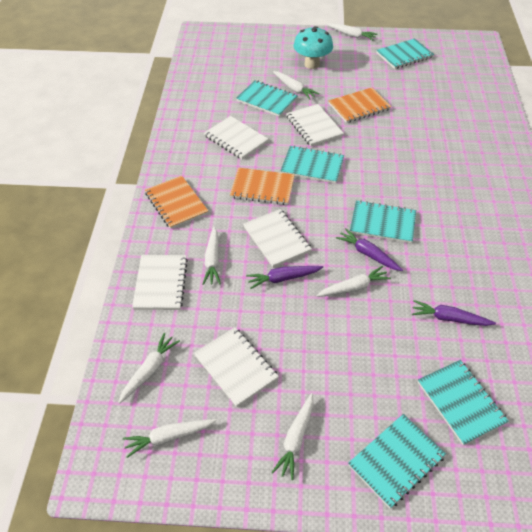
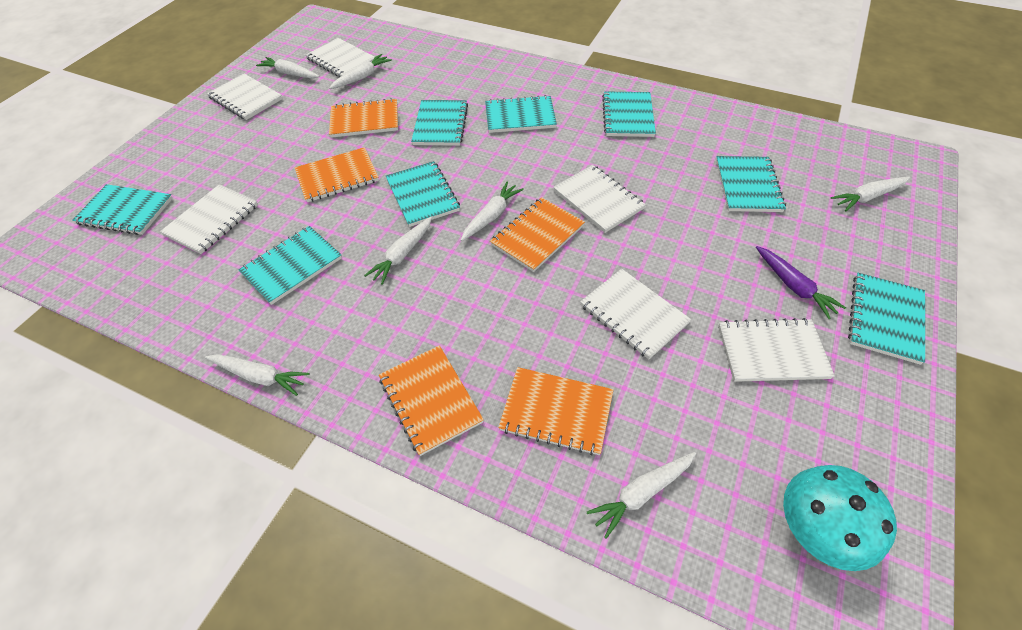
orange notebook: 3 -> 5
purple carrot: 3 -> 1
turquoise notebook: 6 -> 8
white notebook: 5 -> 6

